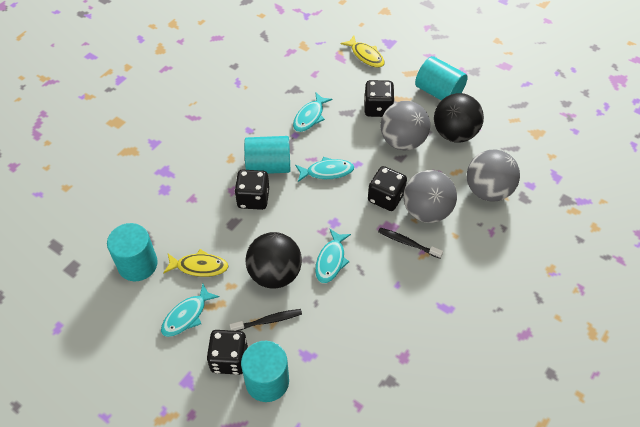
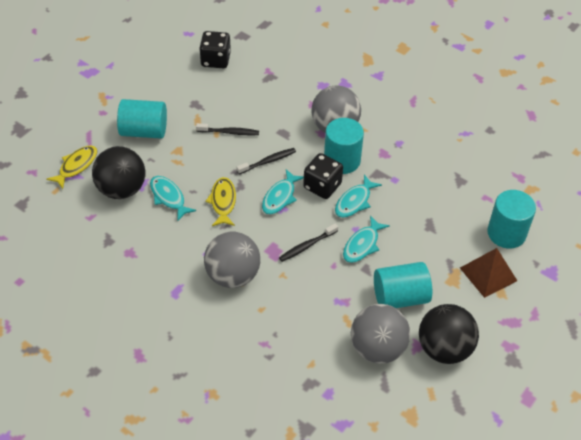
black dice: 4 -> 2
black toothbrush: 2 -> 3
brown pyramid: 0 -> 1

